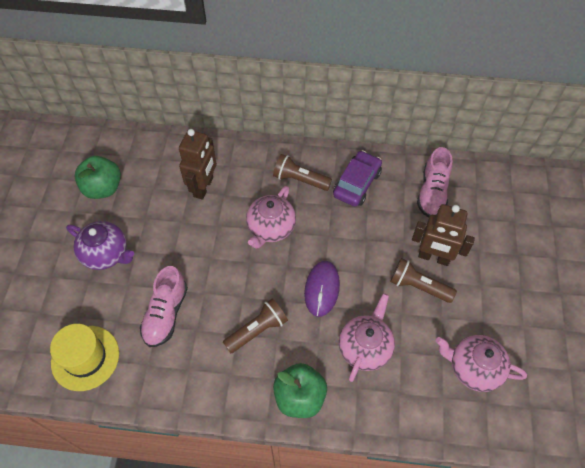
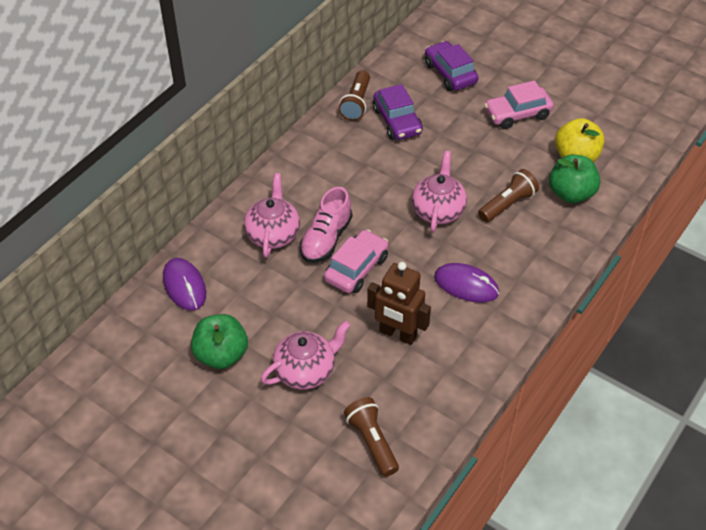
brown robot: 2 -> 1
pink car: 0 -> 2
pink shoe: 2 -> 1
purple car: 1 -> 2
purple mouse: 1 -> 2
purple teapot: 1 -> 0
yellow apple: 0 -> 1
yellow hat: 1 -> 0

